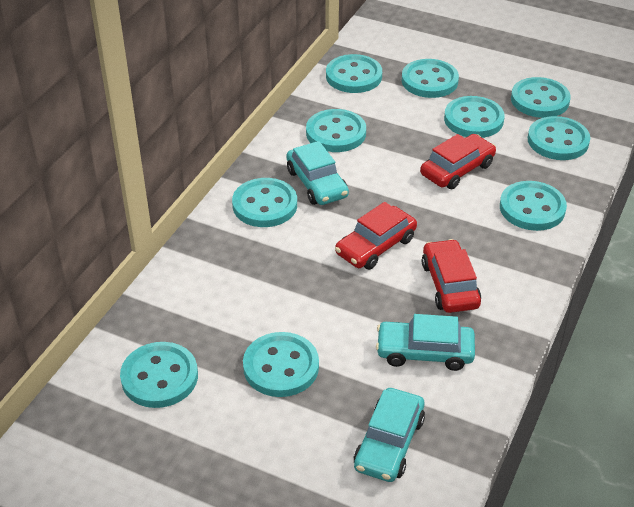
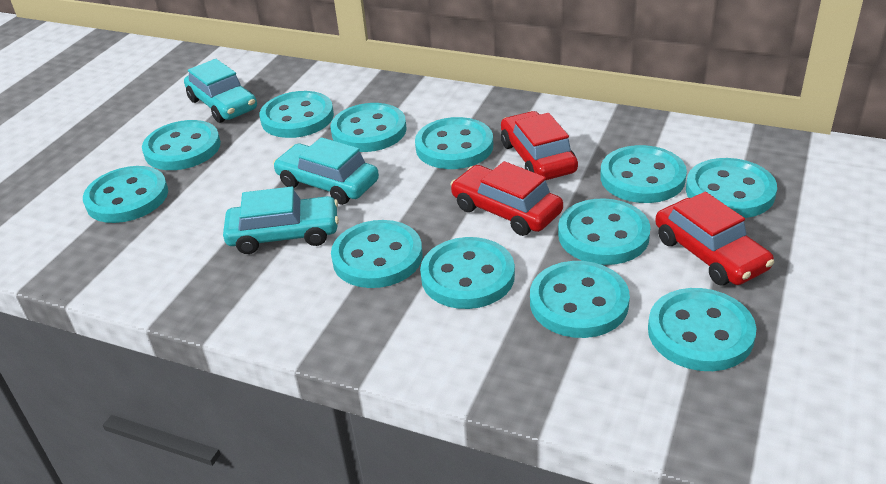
turquoise button: 10 -> 12

